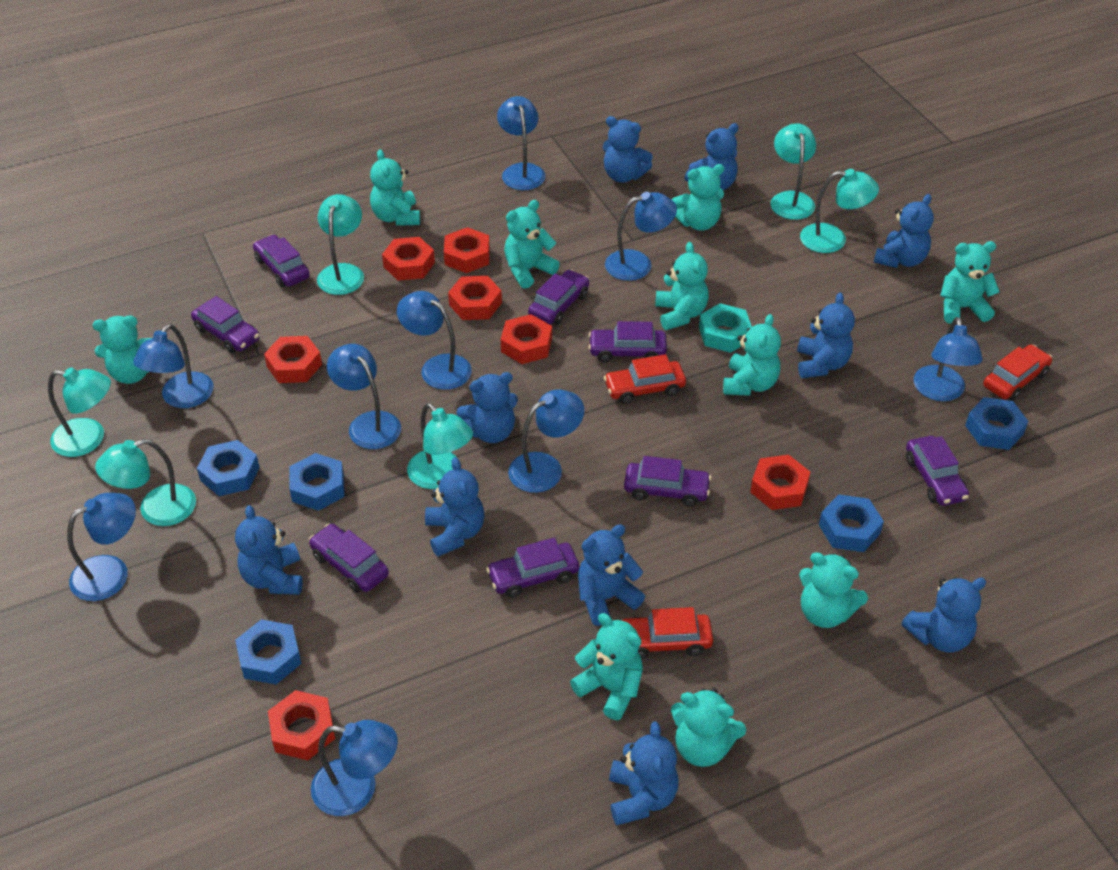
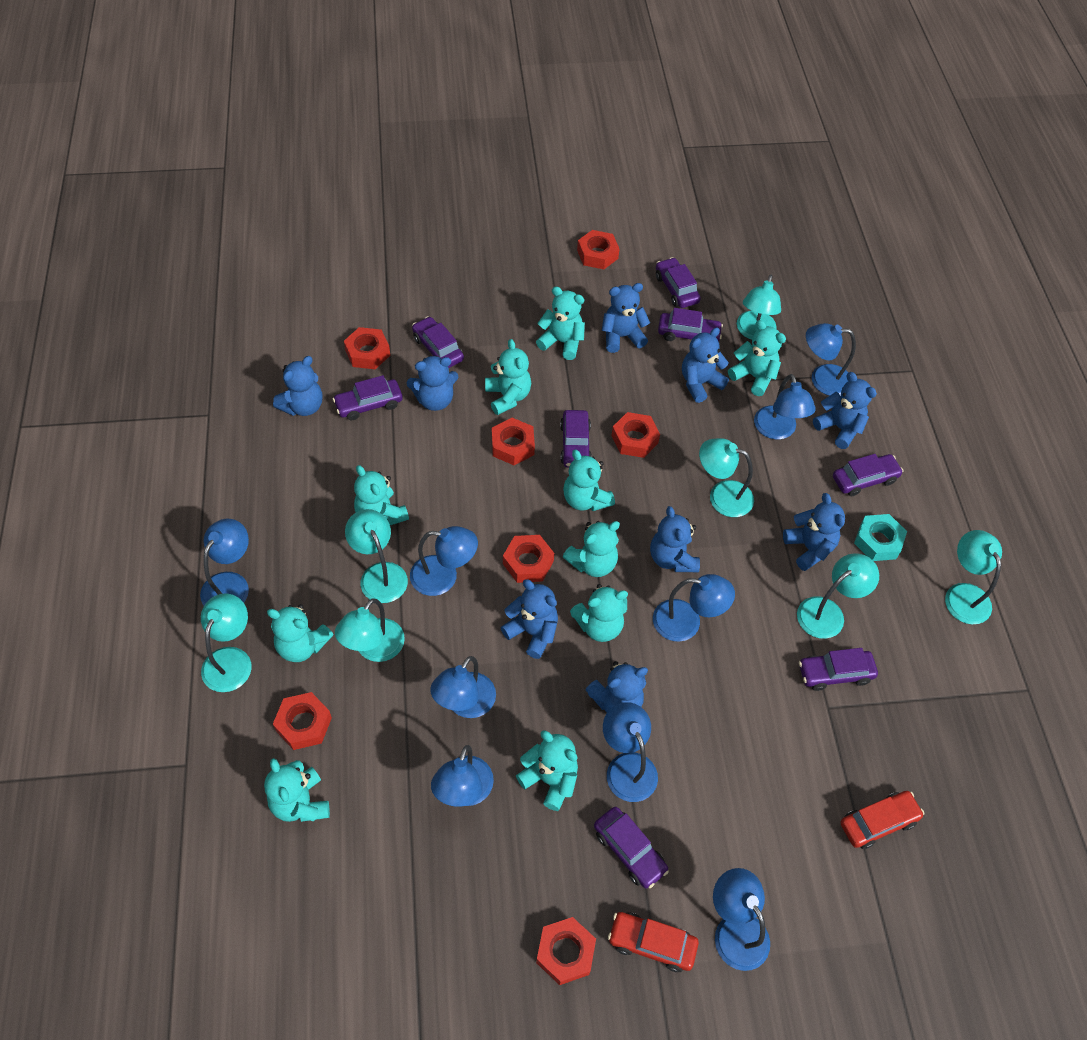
blue nut: 5 -> 0
blue teddy bear: 10 -> 9
red car: 3 -> 2
turquoise lamp: 6 -> 7

